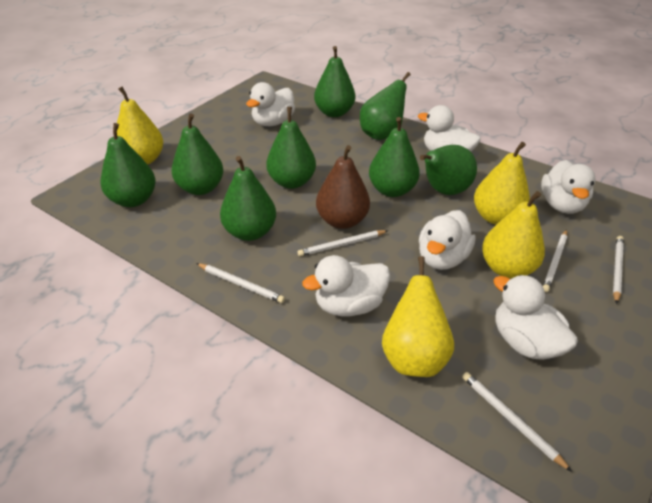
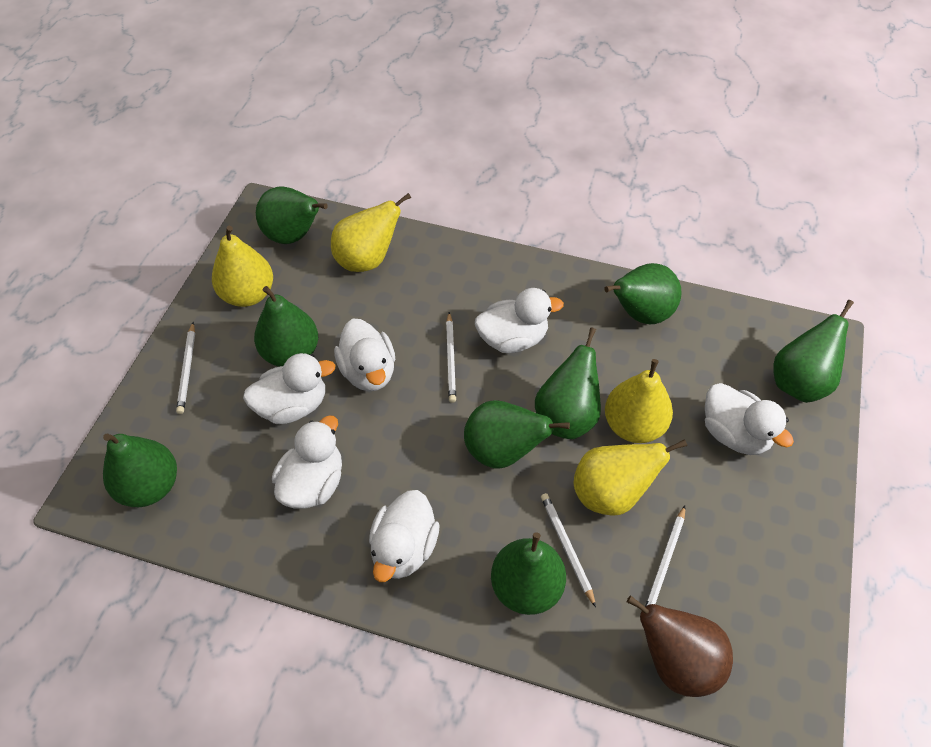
white pencil: 5 -> 4

